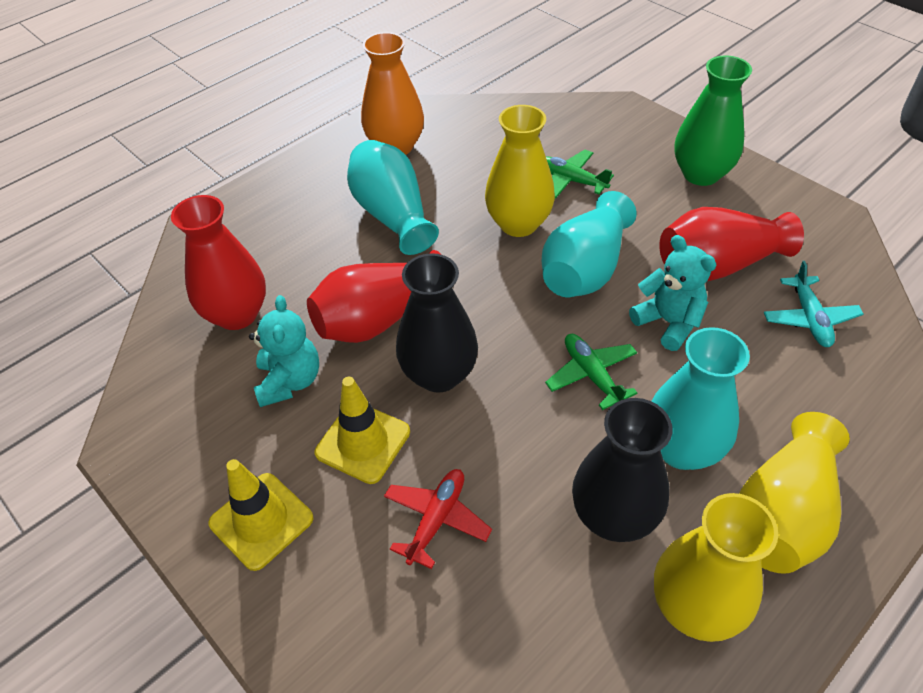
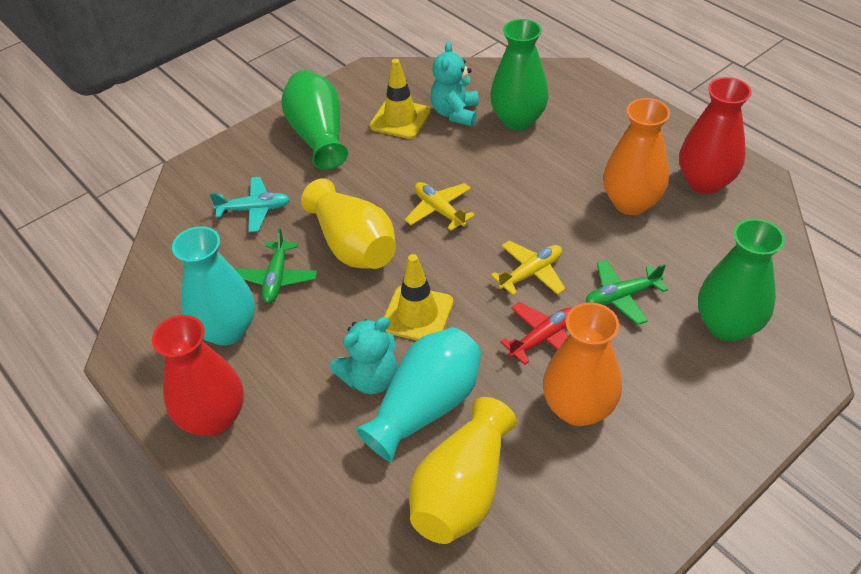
black vase: 2 -> 0
green vase: 1 -> 3
orange vase: 1 -> 2
red vase: 3 -> 2
turquoise vase: 3 -> 2
yellow plane: 0 -> 2
yellow vase: 3 -> 2

